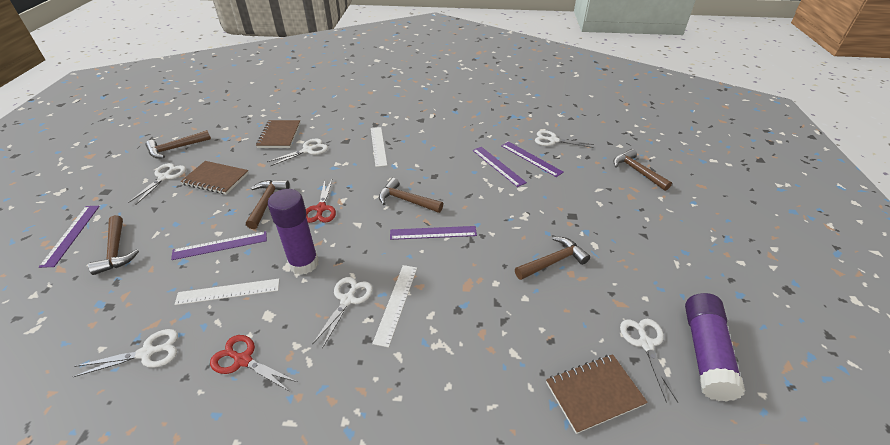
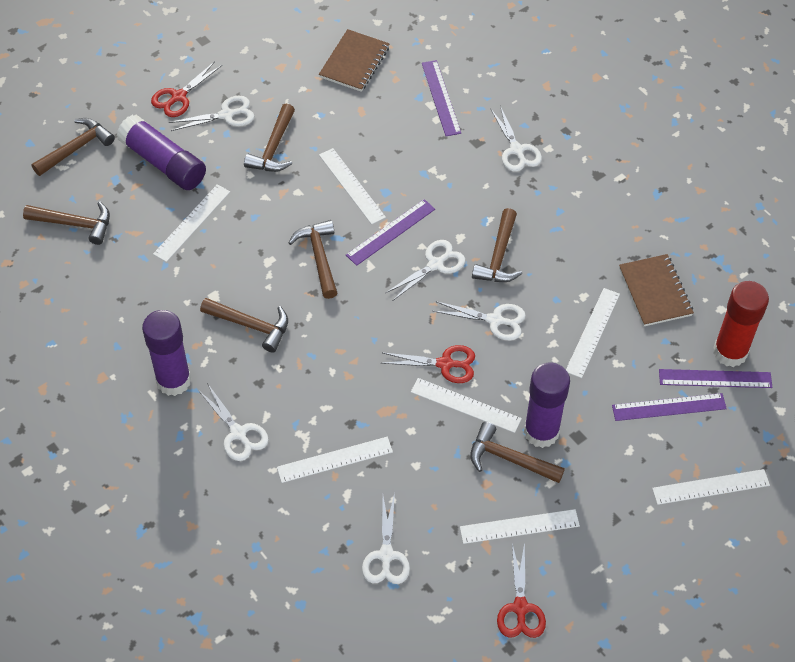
brown hammer: 6 -> 7
brown notebook: 3 -> 2
purple glue stick: 2 -> 3
purple ruler: 5 -> 4
red glue stick: 0 -> 1
red scissors: 2 -> 3
white ruler: 3 -> 7

